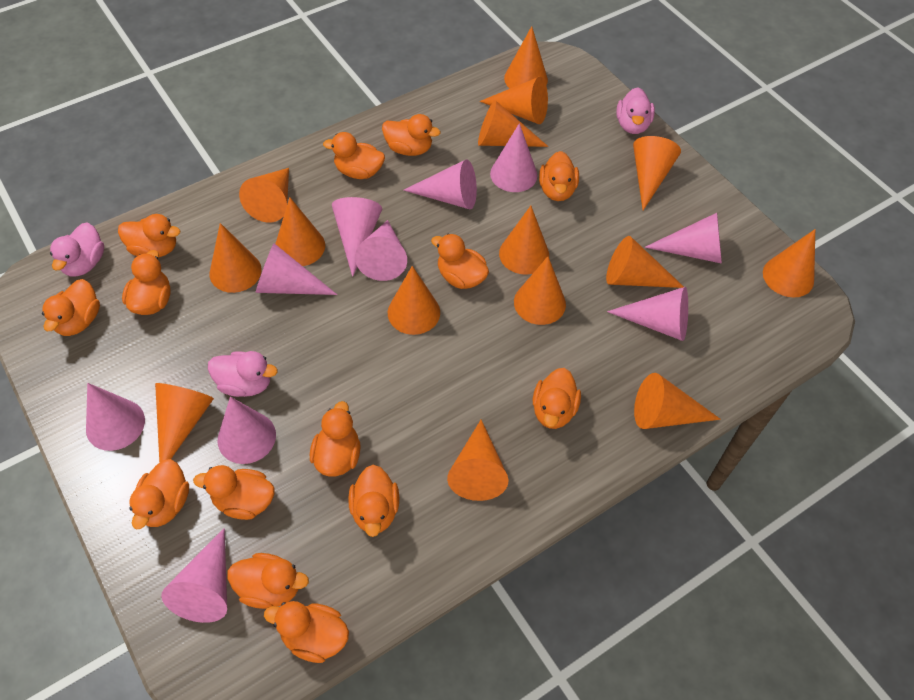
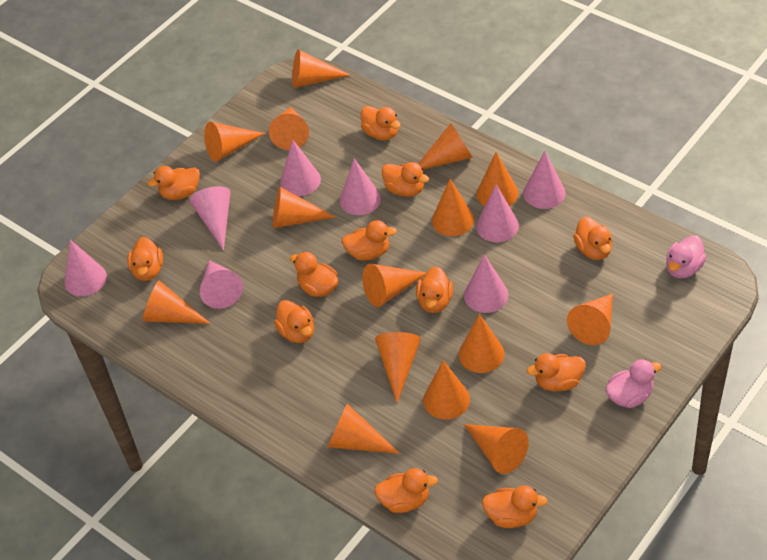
orange duck: 14 -> 12
pink cone: 10 -> 8
pink duck: 3 -> 2

